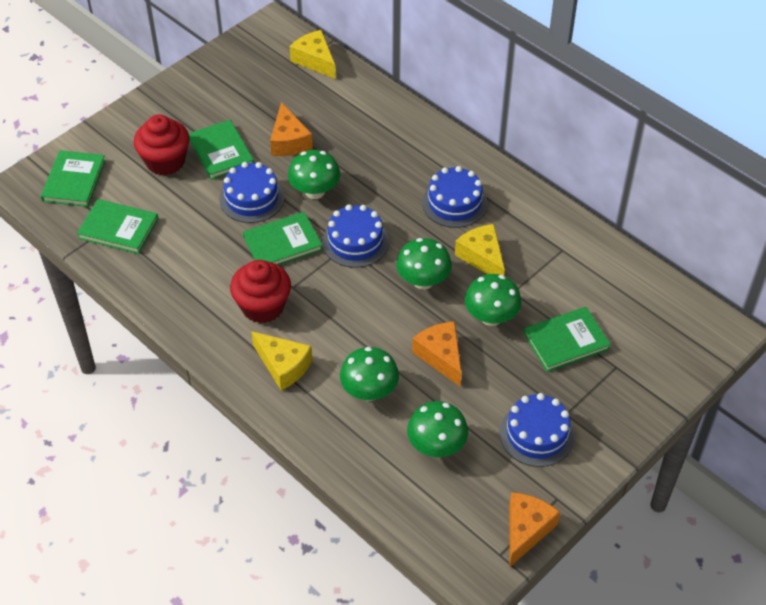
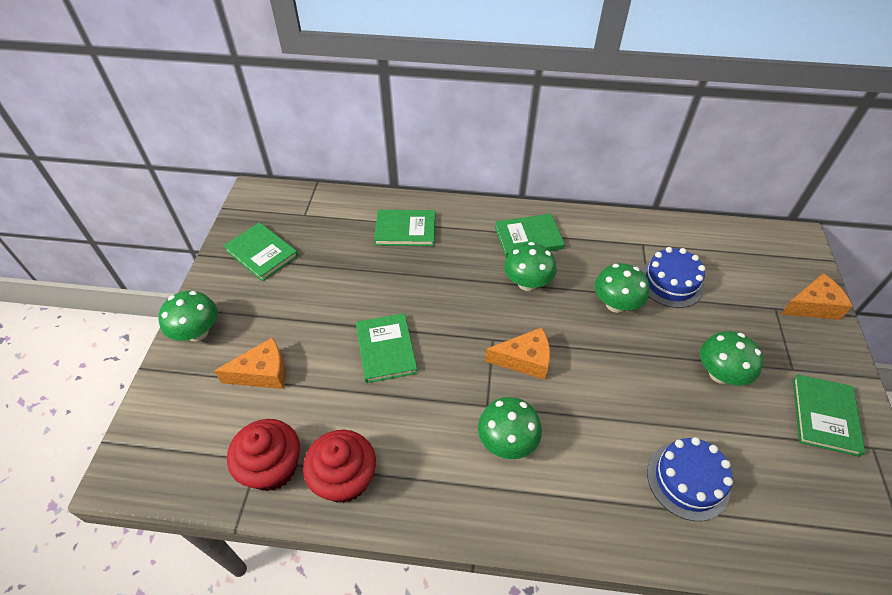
blue cake: 4 -> 2
yellow cheese: 3 -> 0

